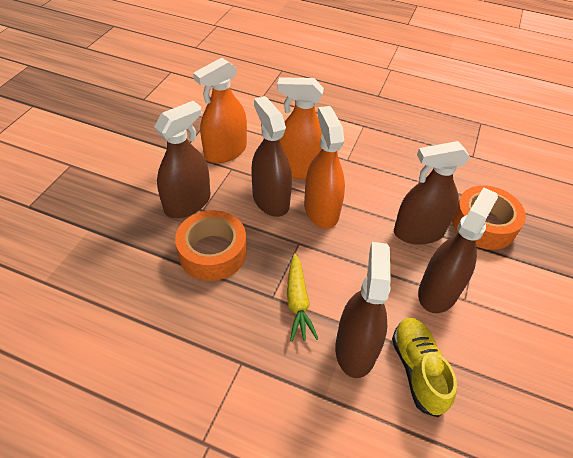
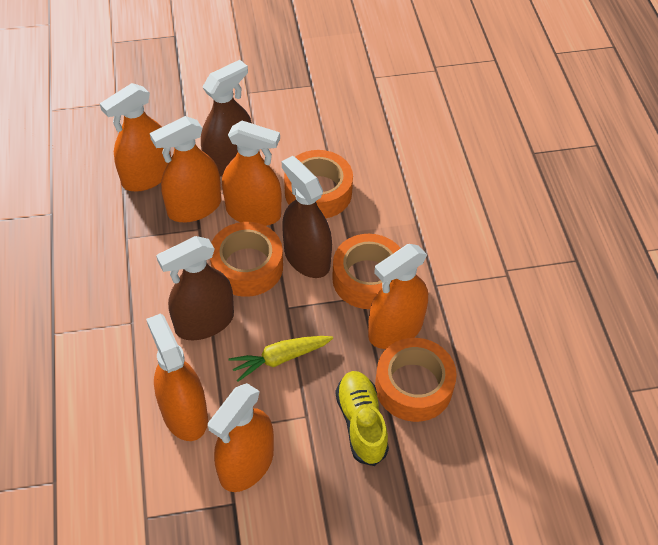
brown spray bottle: 5 -> 3
orange spray bottle: 3 -> 6
orange tape: 2 -> 4

